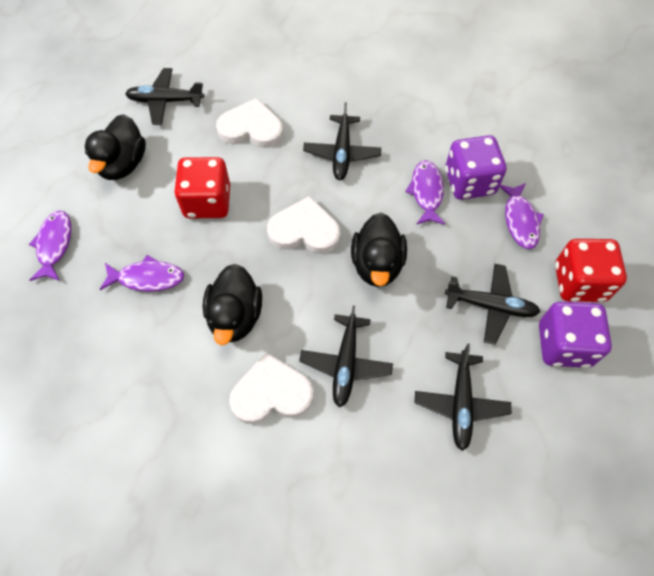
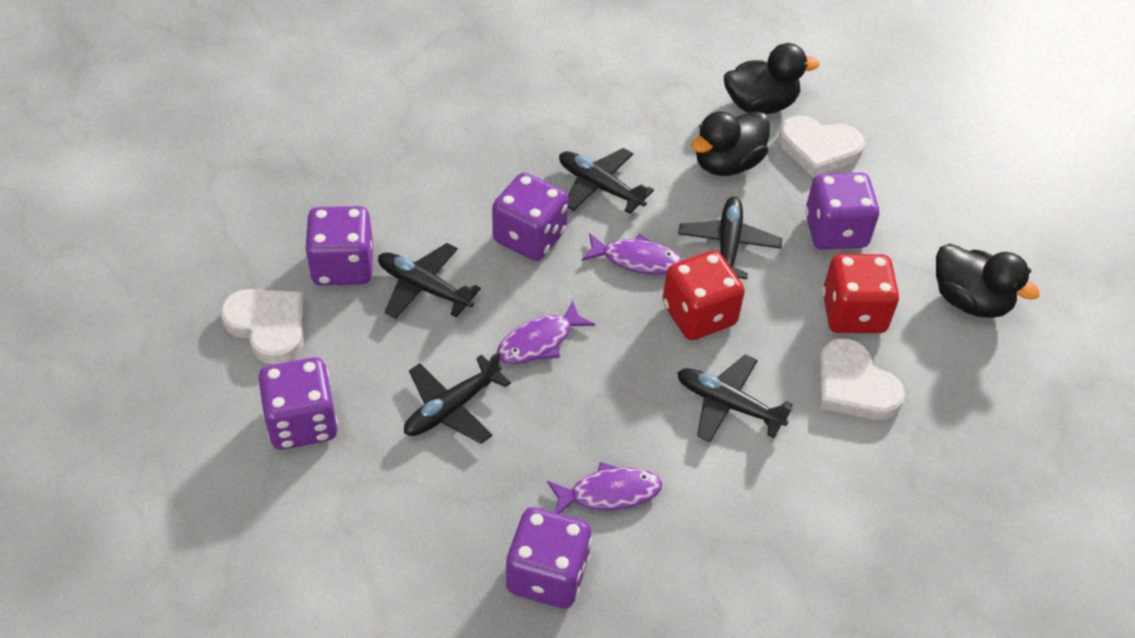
purple dice: 2 -> 5
purple fish: 4 -> 3

